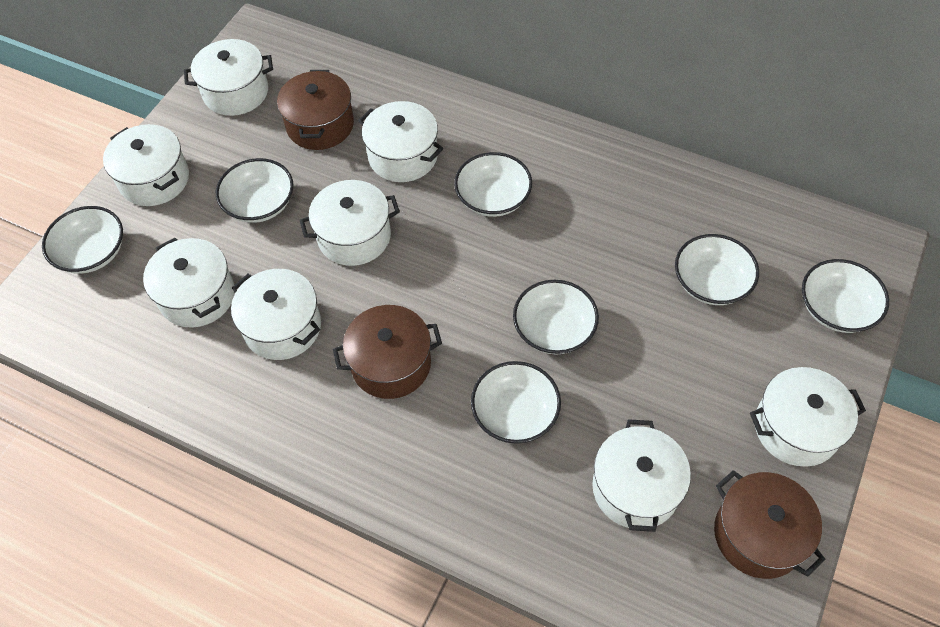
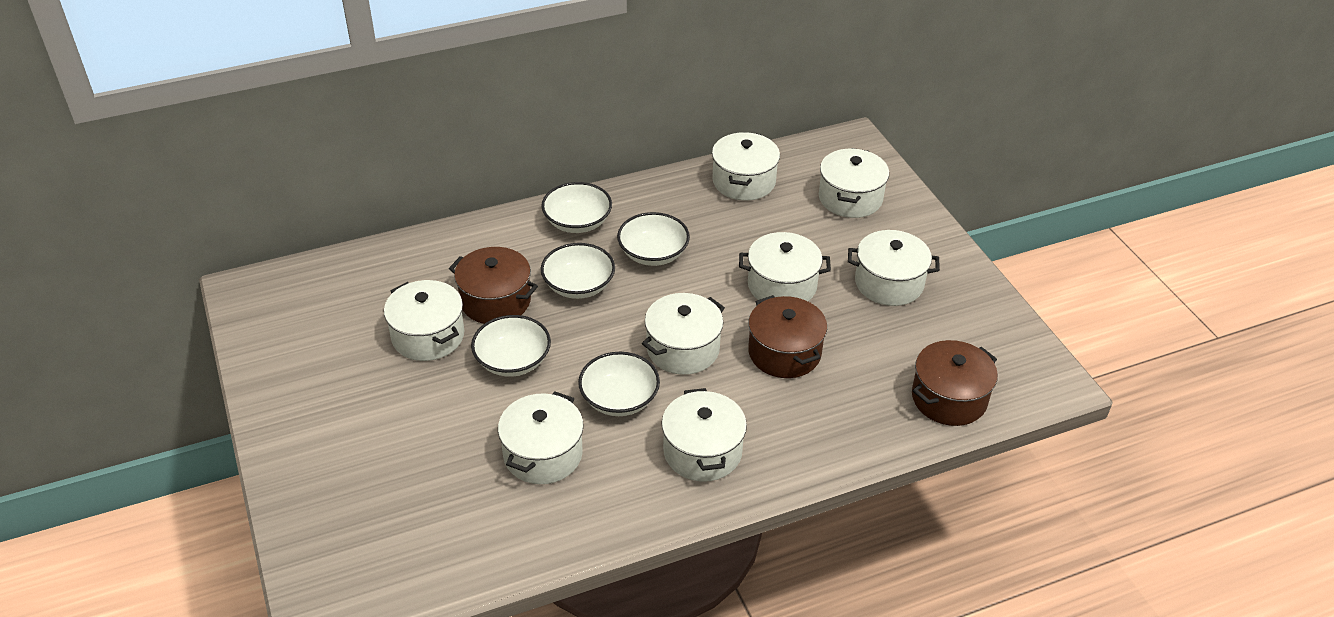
white bowl: 7 -> 5

